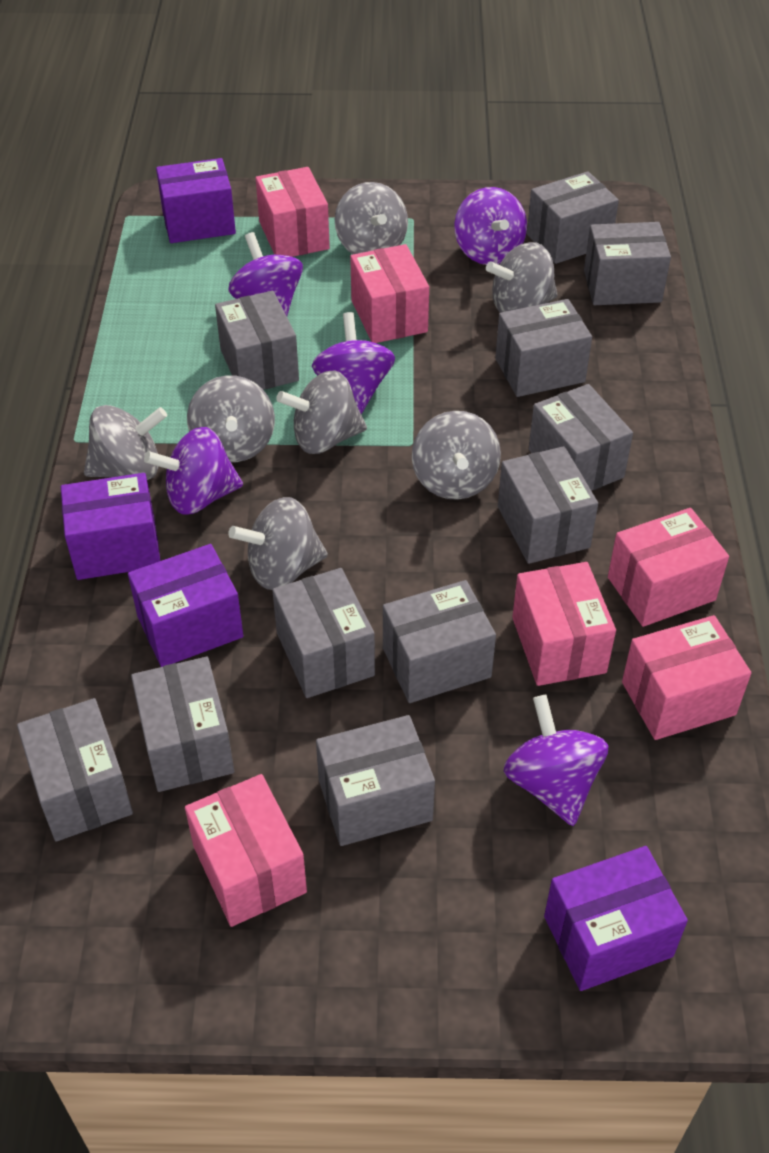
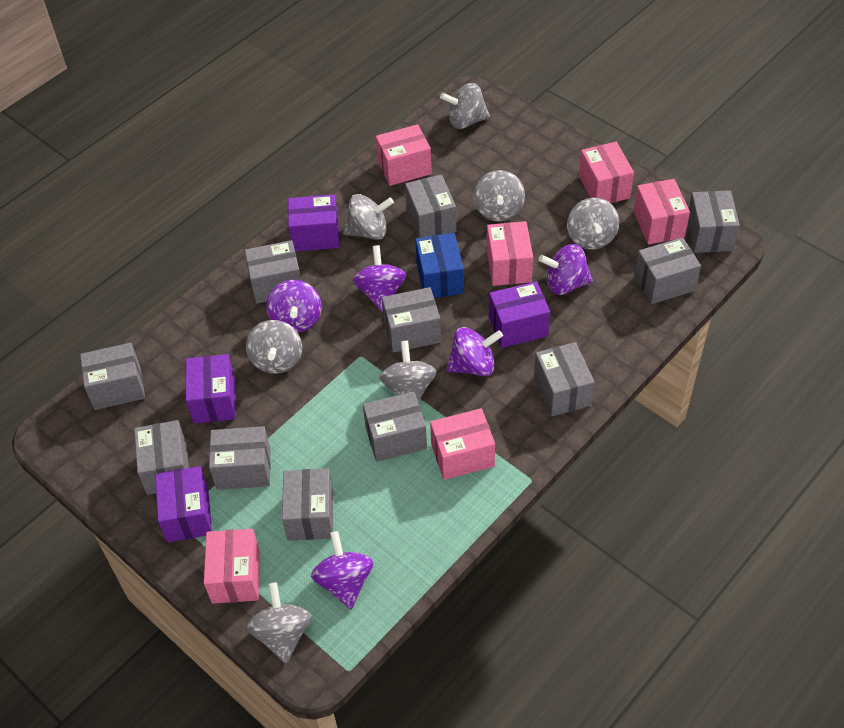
blue box: 0 -> 1

